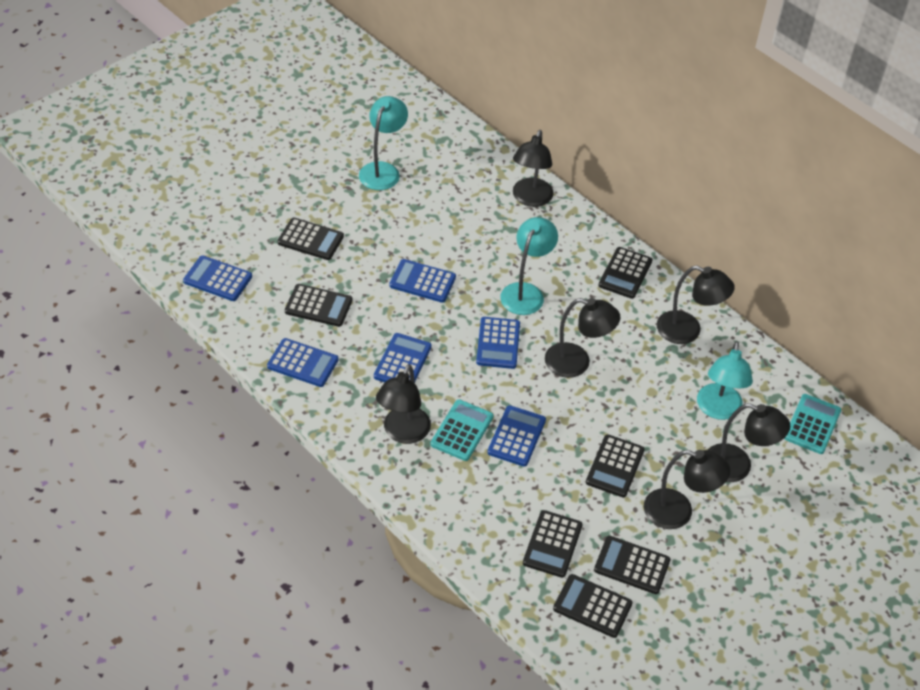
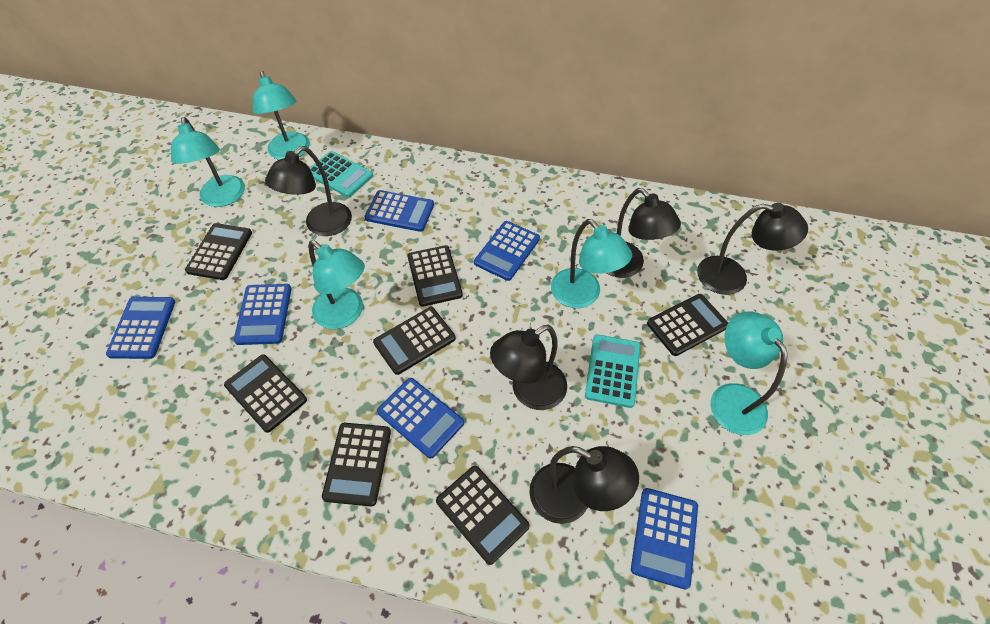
black lamp: 6 -> 5
turquoise lamp: 3 -> 5

